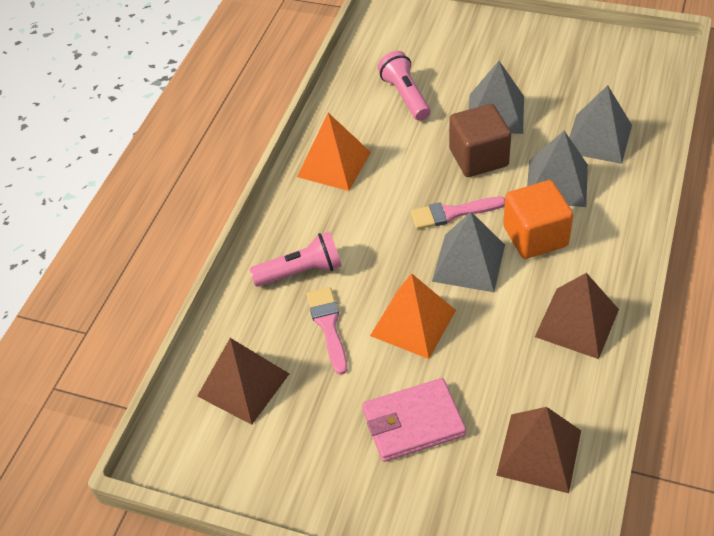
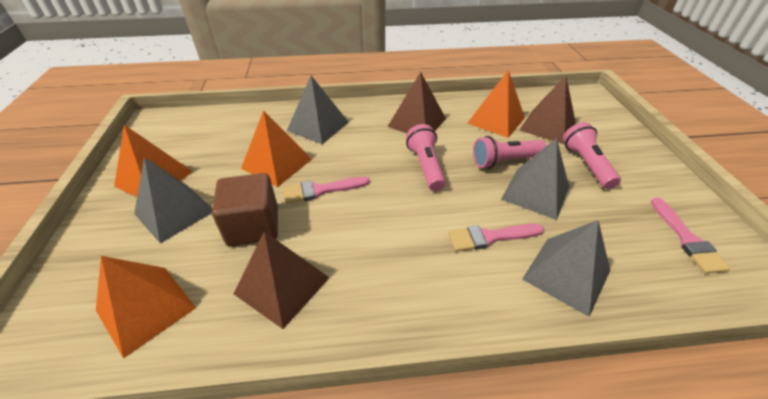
orange cube: 1 -> 0
orange pyramid: 2 -> 4
pink brush: 2 -> 3
pink flashlight: 2 -> 3
pink wallet: 1 -> 0

